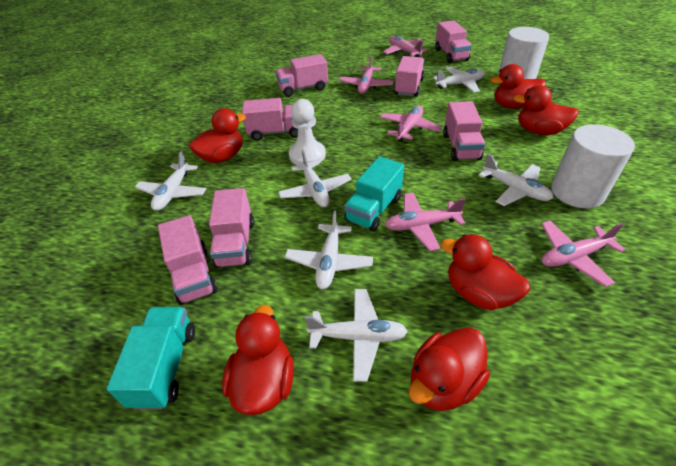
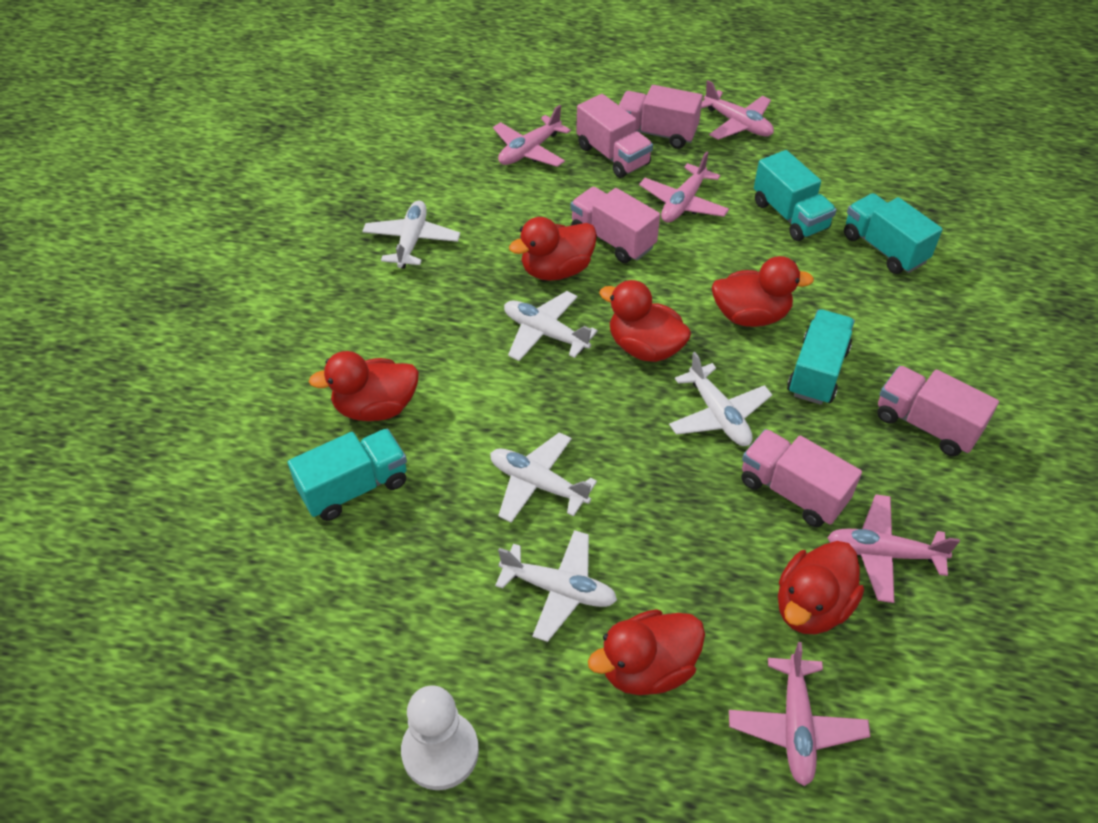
pink truck: 7 -> 5
turquoise truck: 2 -> 4
white cylinder: 2 -> 0
white plane: 6 -> 5

